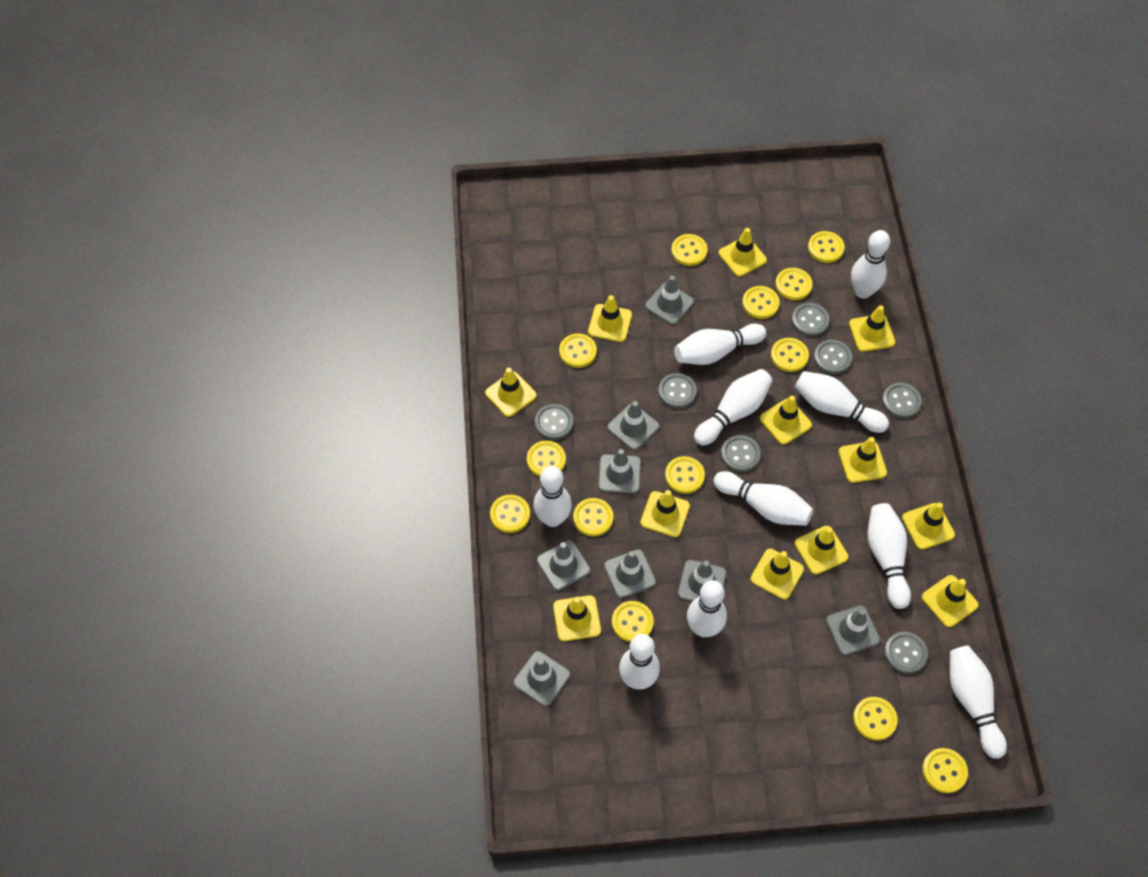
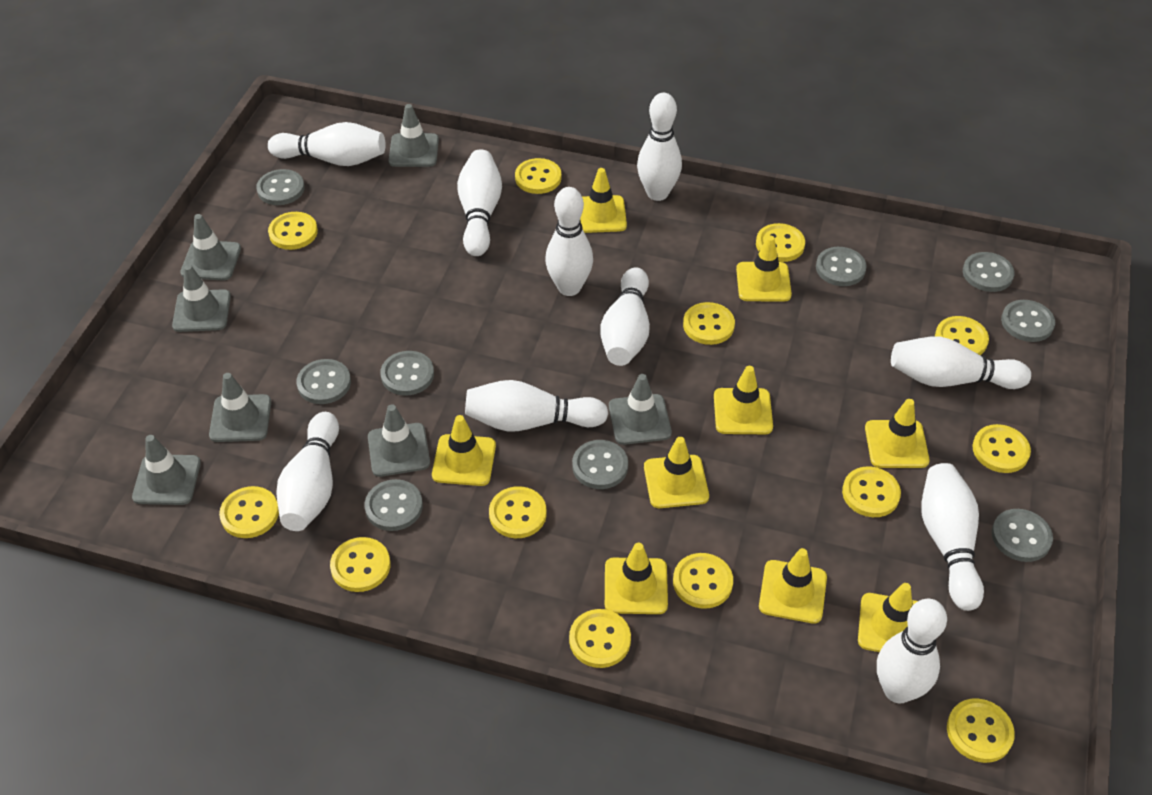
grey button: 7 -> 9
grey traffic cone: 8 -> 7
yellow traffic cone: 12 -> 9

